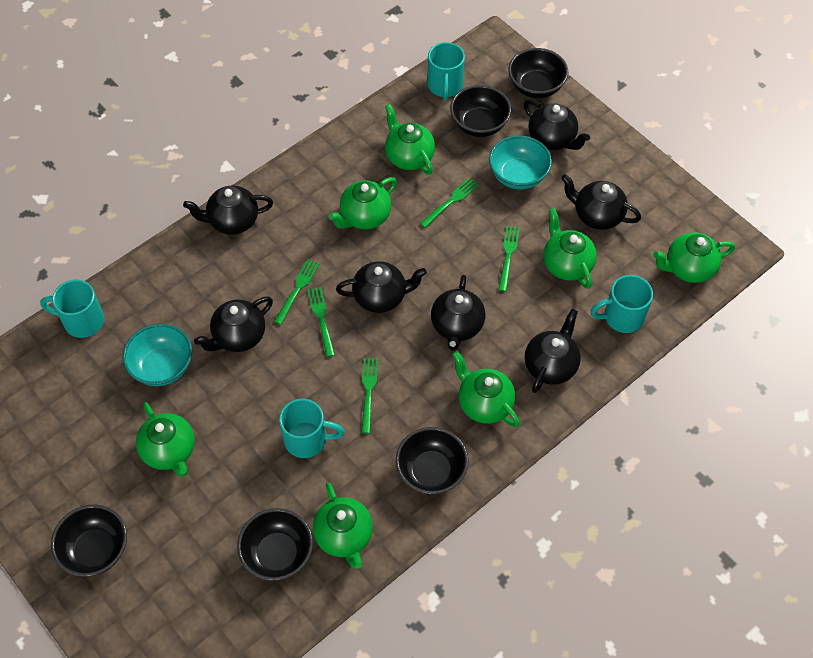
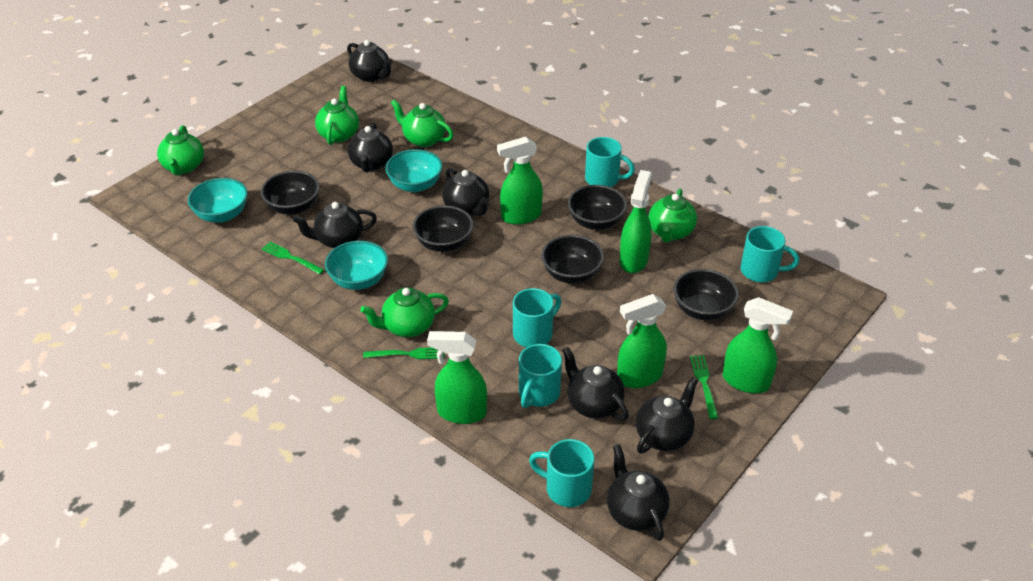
green fork: 5 -> 3
green spray bottle: 0 -> 5
green teapot: 7 -> 5
turquoise bowl: 2 -> 3
turquoise mug: 4 -> 5

